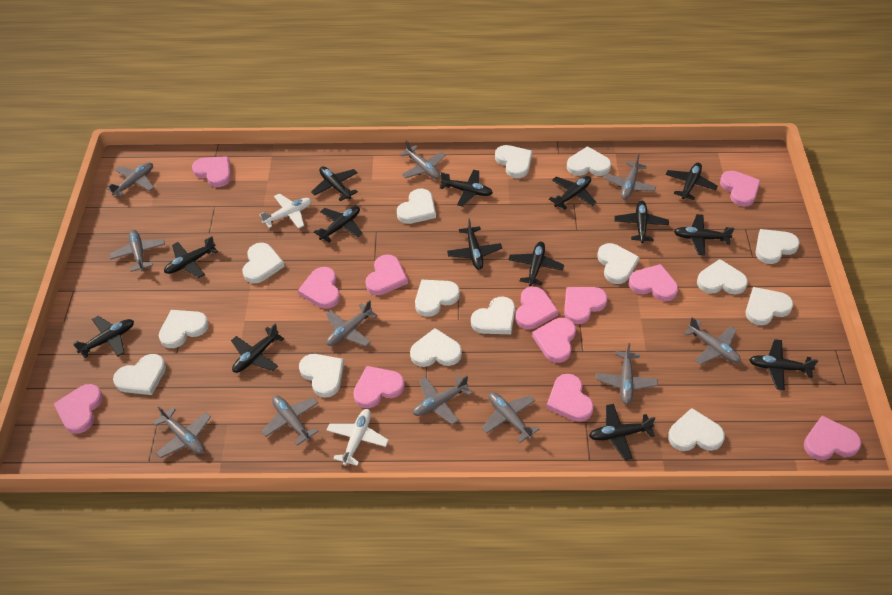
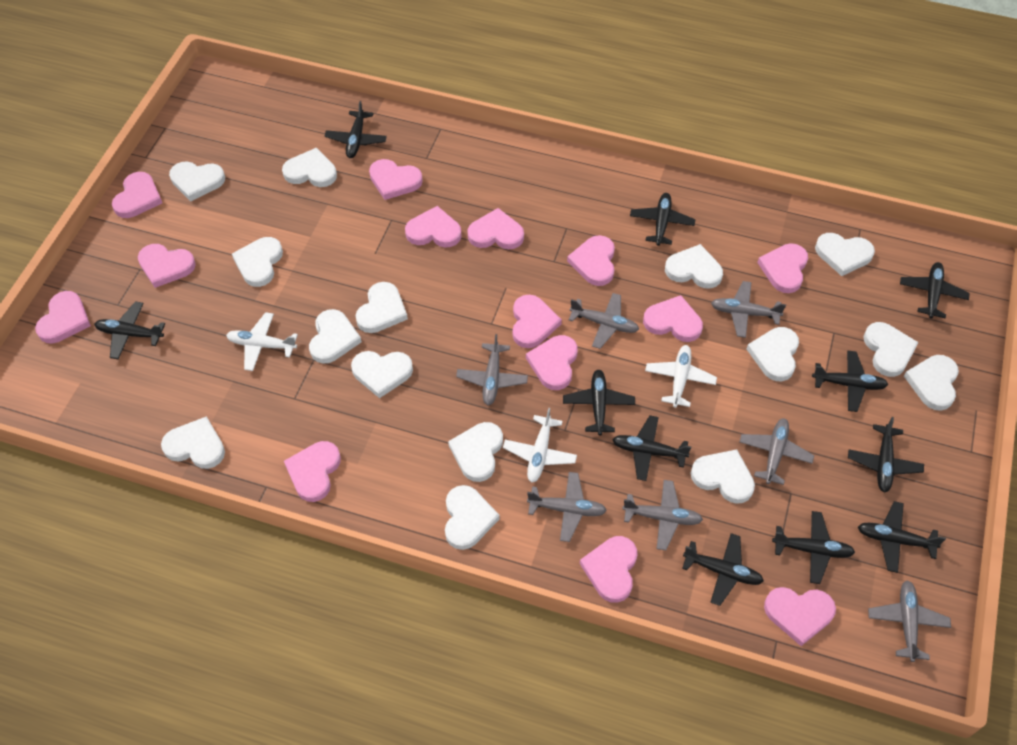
black plane: 14 -> 11
grey plane: 11 -> 7
pink heart: 12 -> 14
white plane: 2 -> 3

